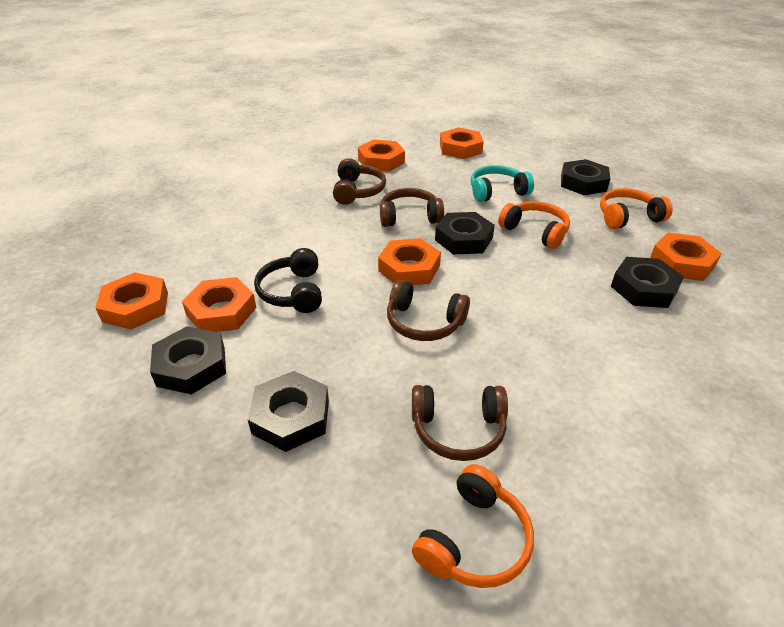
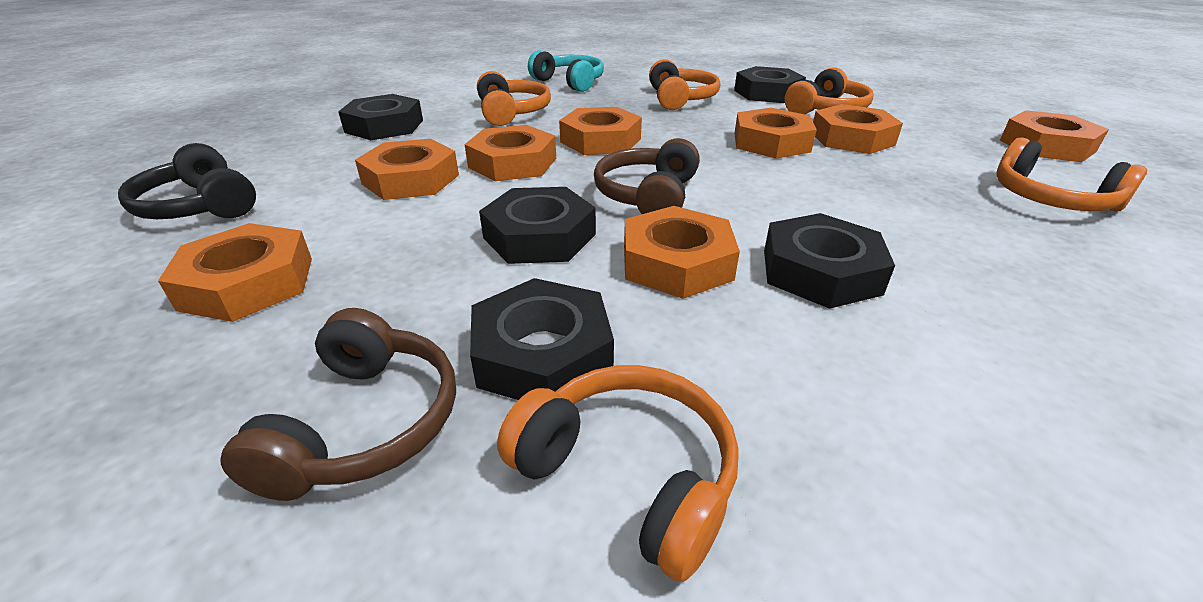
brown headphones: 4 -> 2
orange headphones: 3 -> 5
orange nut: 6 -> 8

